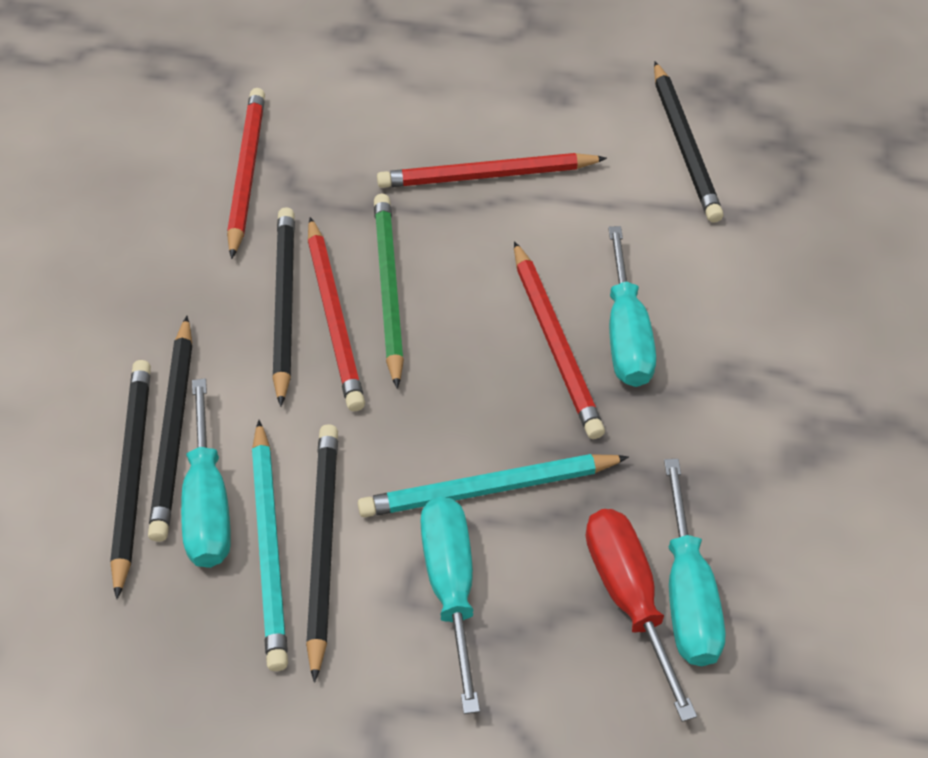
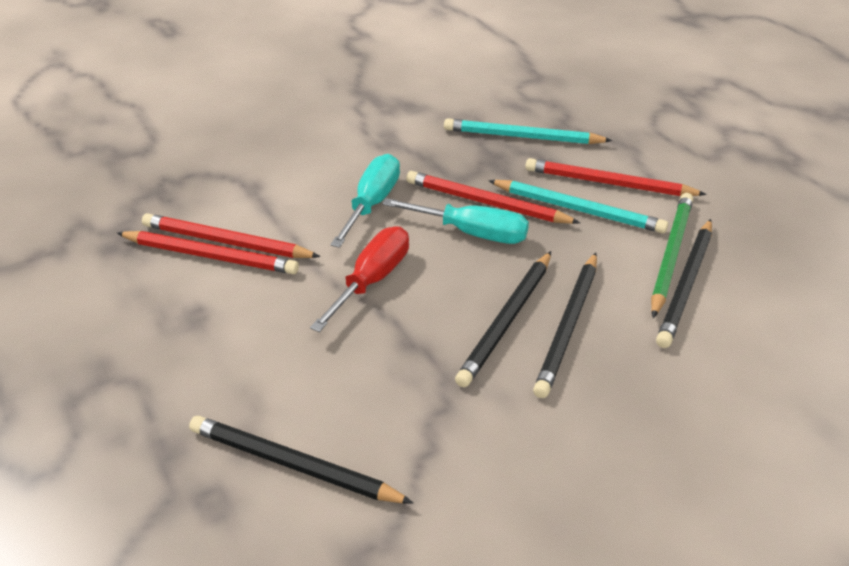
black pencil: 5 -> 4
turquoise screwdriver: 4 -> 2

